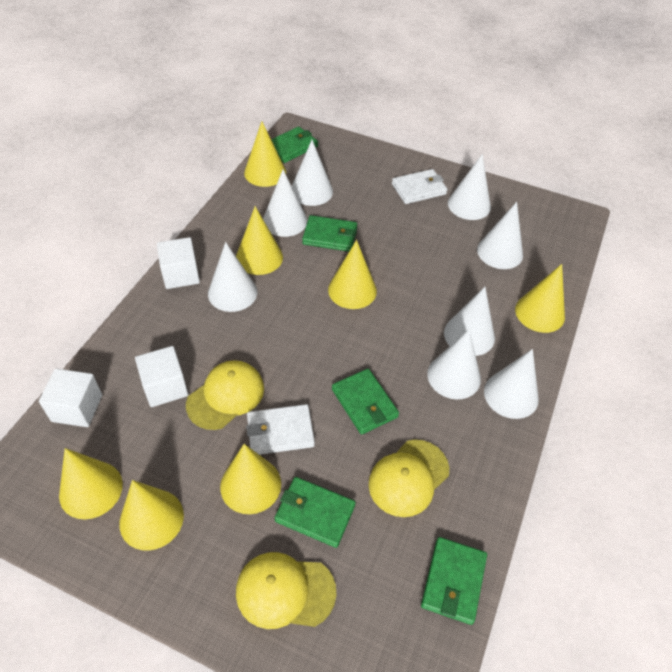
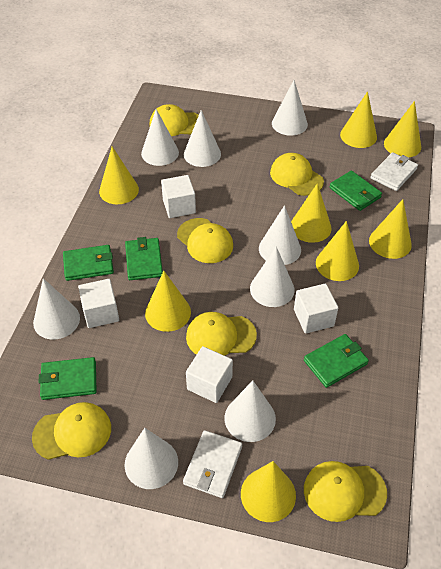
white cube: 3 -> 4
yellow cap: 3 -> 6
yellow cone: 7 -> 8

